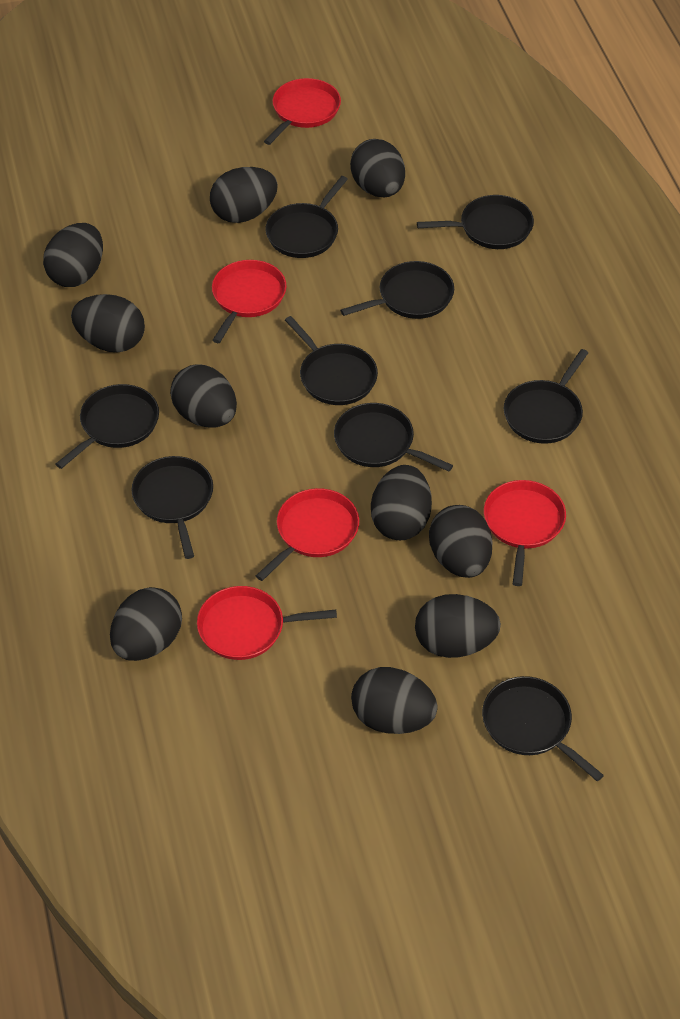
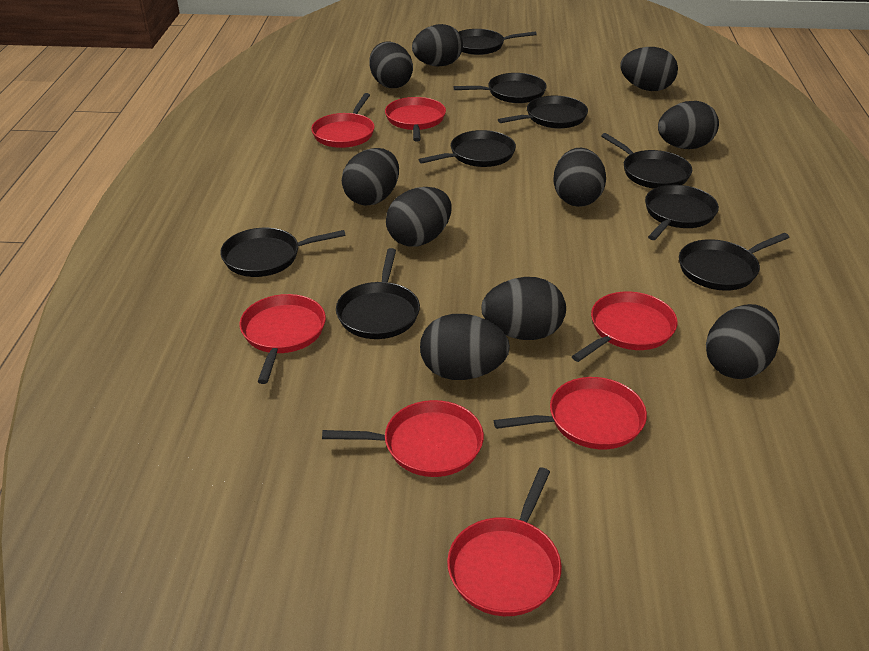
red pan: 5 -> 7

